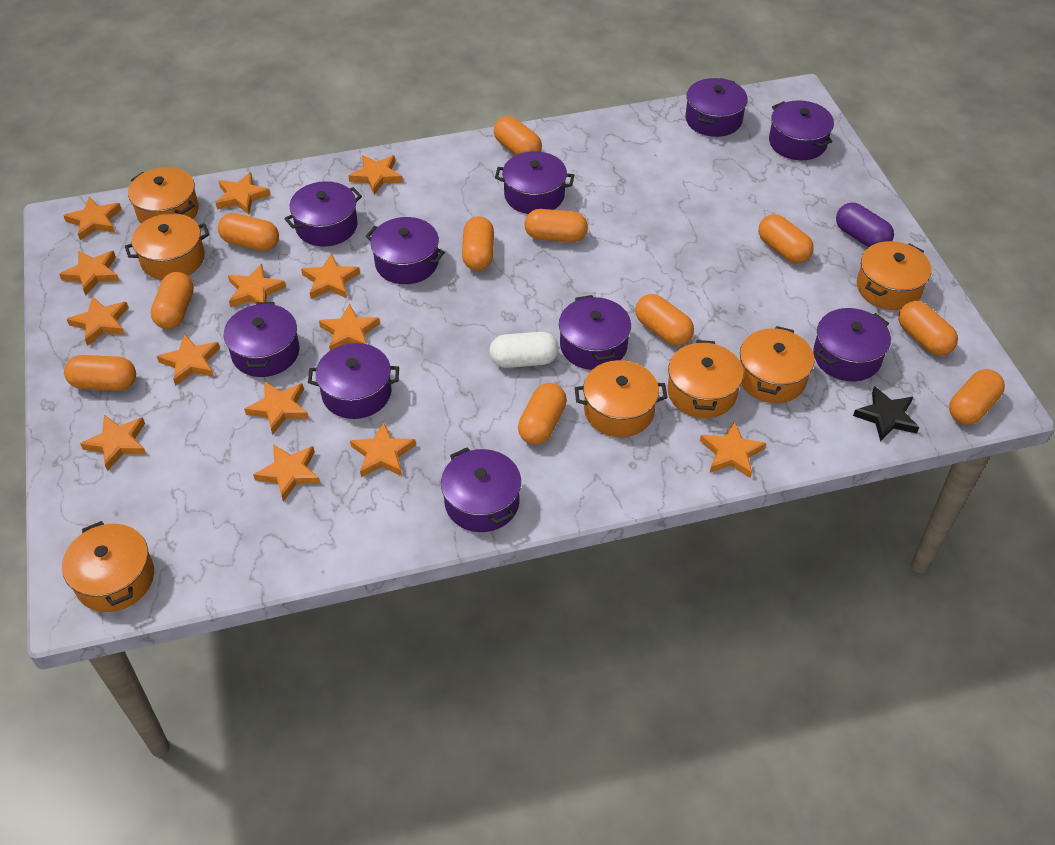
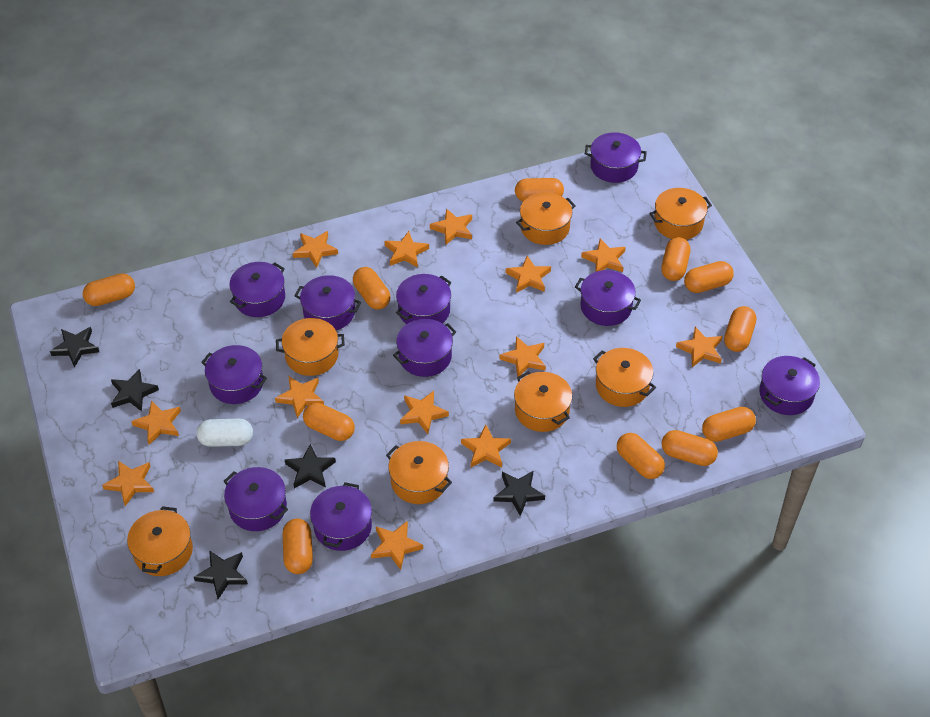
black star: 1 -> 5
orange star: 14 -> 13
purple capsule: 1 -> 0

